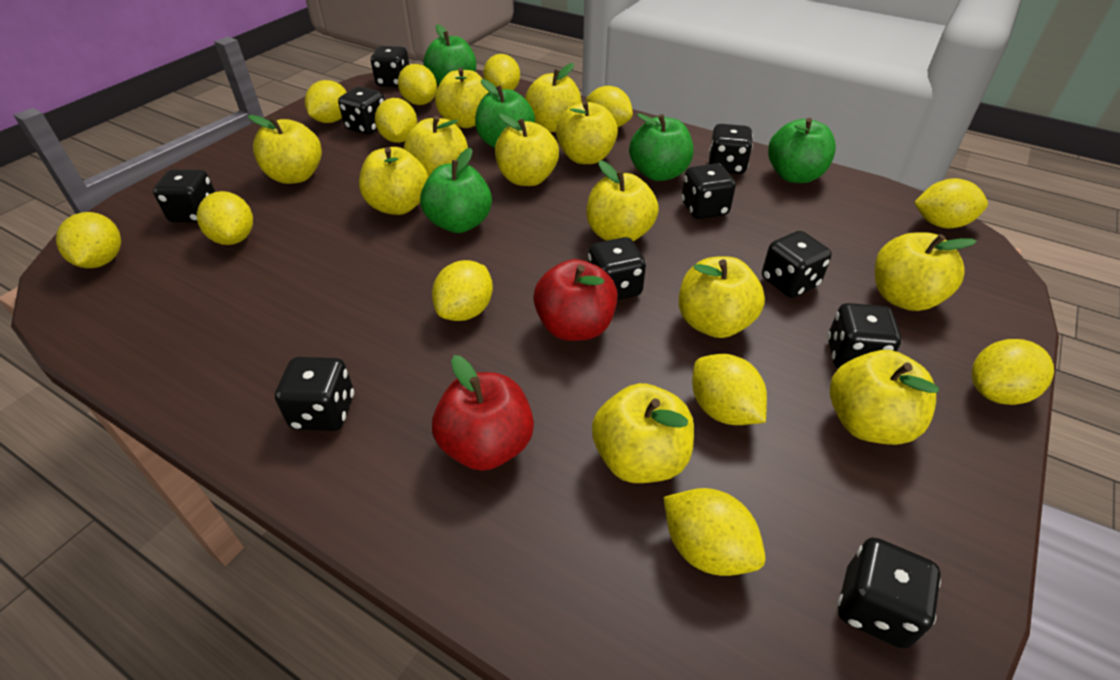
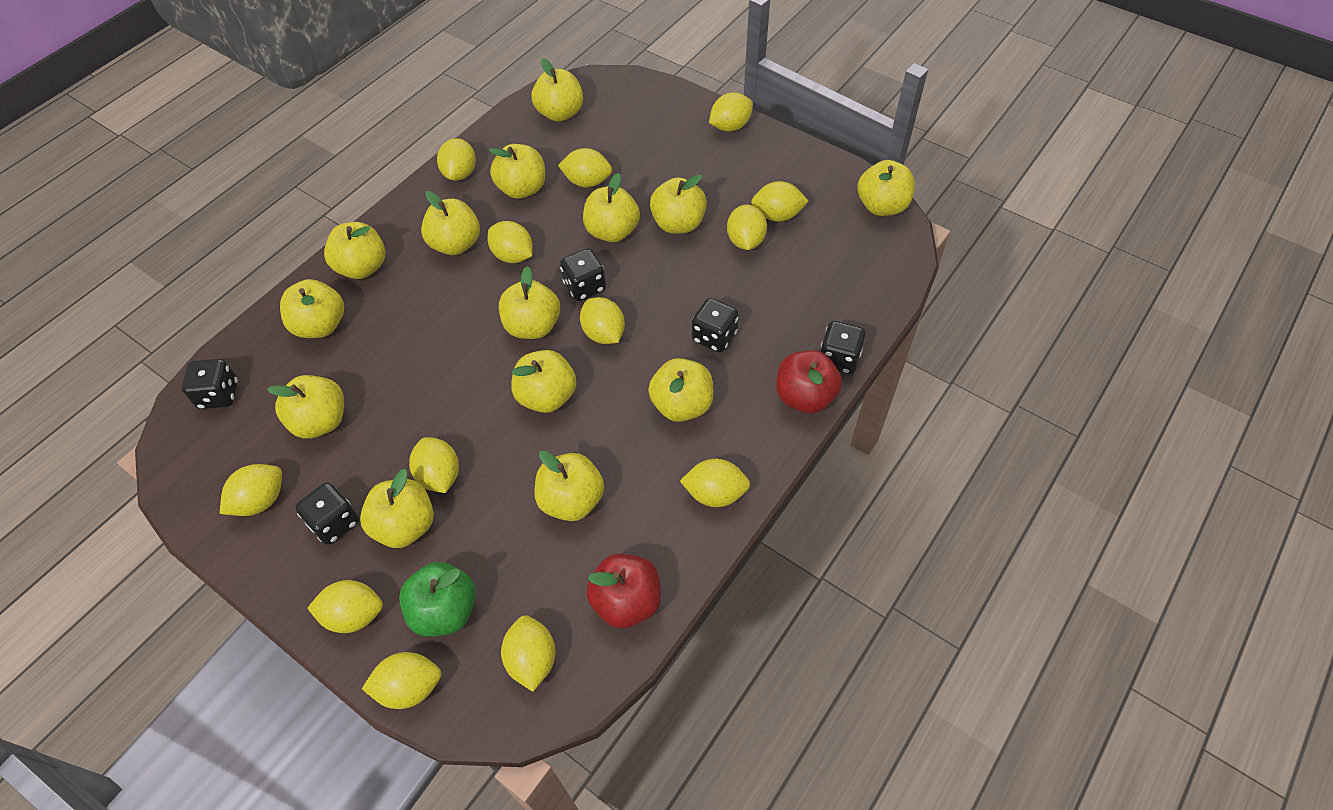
black dice: 10 -> 5
green apple: 5 -> 1
yellow apple: 12 -> 14
yellow lemon: 12 -> 13

